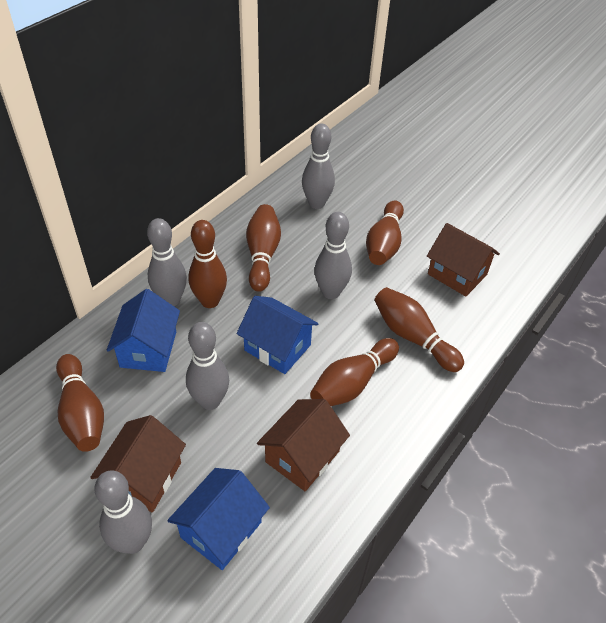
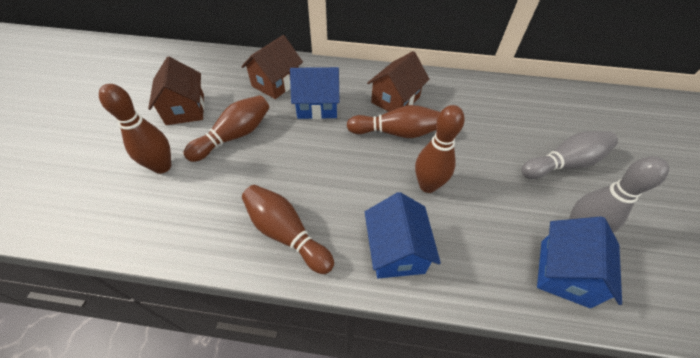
brown bowling pin: 6 -> 5
grey bowling pin: 5 -> 2

